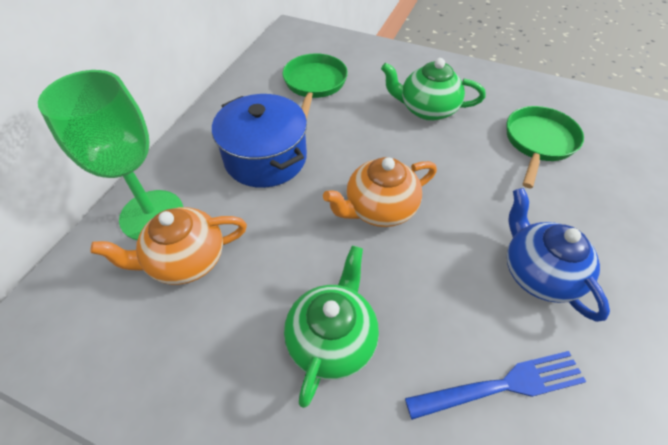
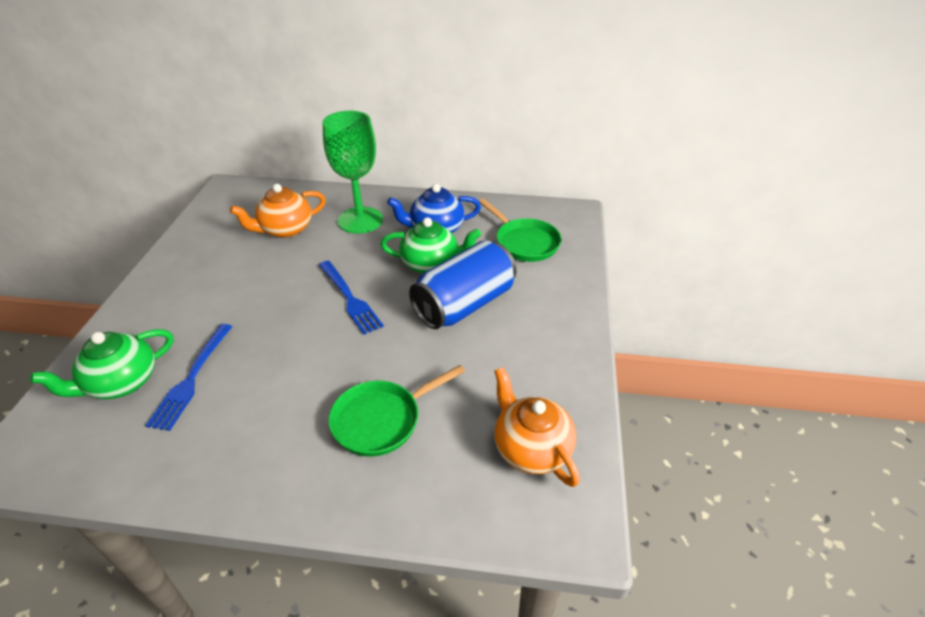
blue can: 0 -> 1
blue fork: 1 -> 2
blue pot: 1 -> 0

